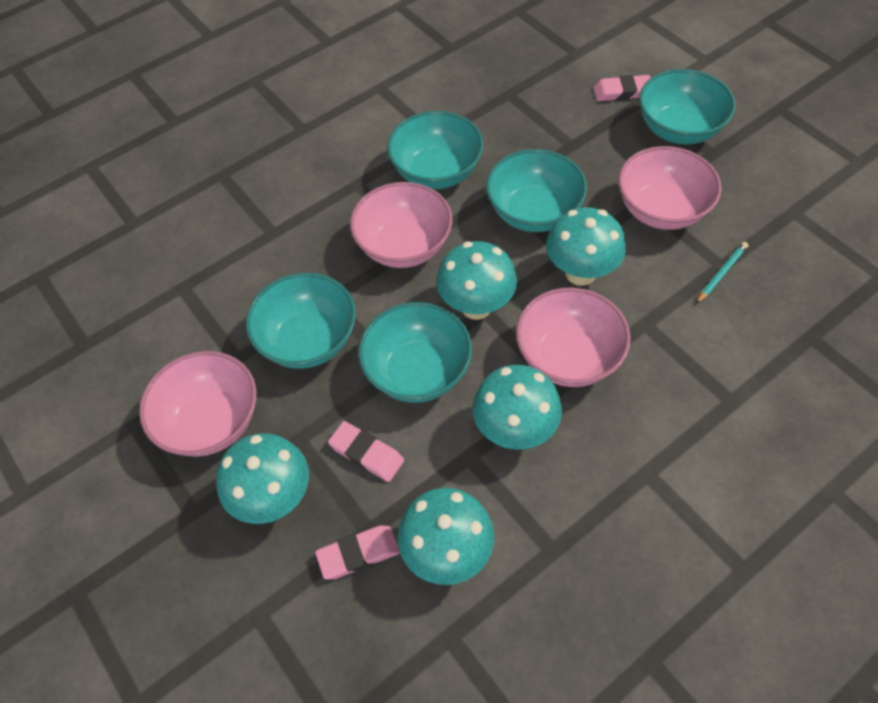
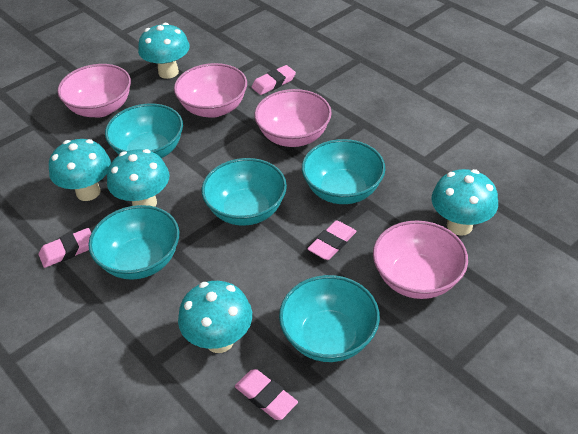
pink eraser: 3 -> 4
turquoise pencil: 1 -> 0

